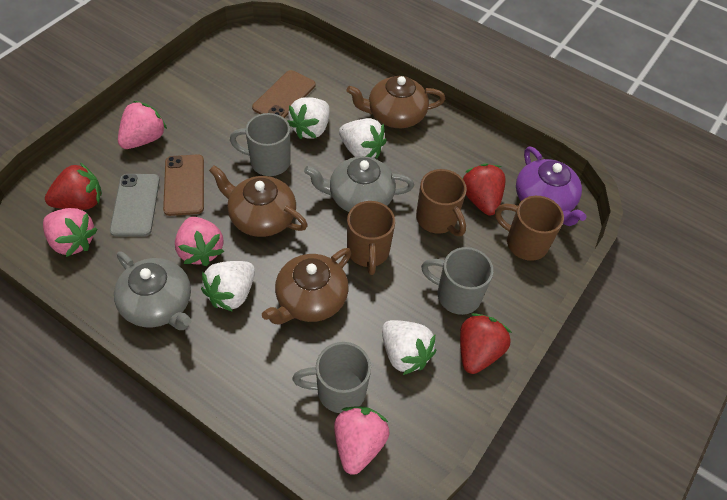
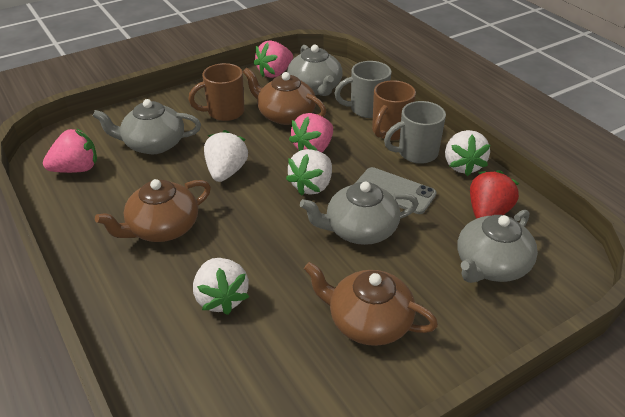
brown mug: 3 -> 2
brown phone: 2 -> 0
grey mug: 3 -> 2
grey teapot: 2 -> 4
pink strawberry: 4 -> 3
purple teapot: 1 -> 0
red strawberry: 3 -> 1

